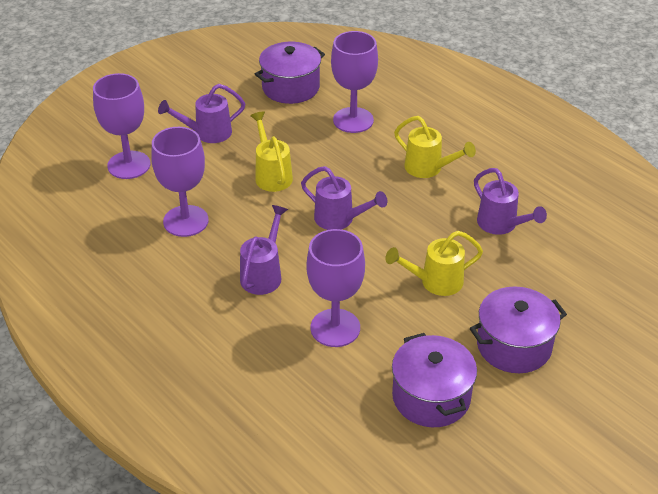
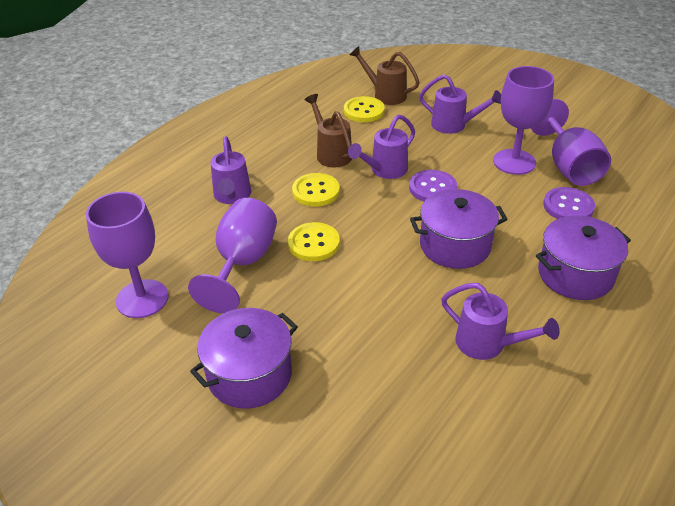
brown watering can: 0 -> 2
purple button: 0 -> 2
yellow button: 0 -> 3
yellow watering can: 3 -> 0

